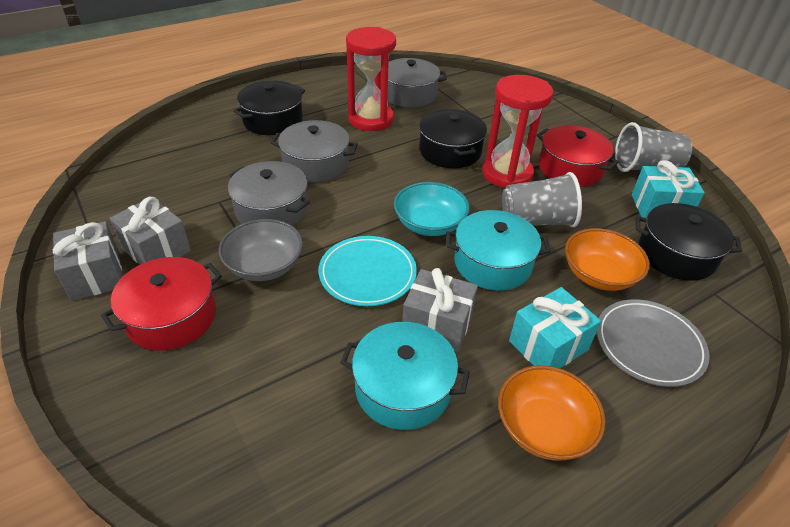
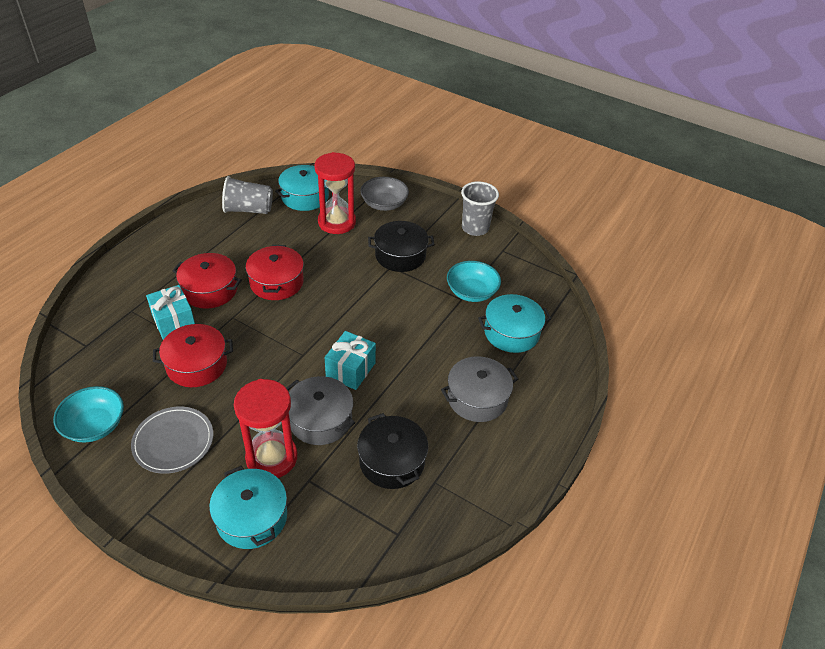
black pot: 3 -> 2
grey gift: 3 -> 0
grey pot: 3 -> 2
orange bowl: 2 -> 0
red pot: 2 -> 3
turquoise bowl: 1 -> 2
turquoise plate: 1 -> 0
turquoise pot: 2 -> 3

